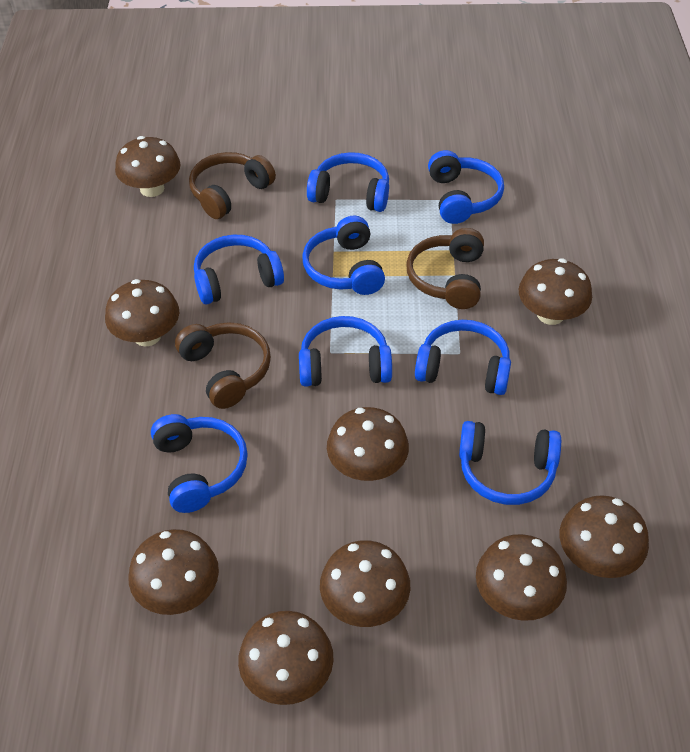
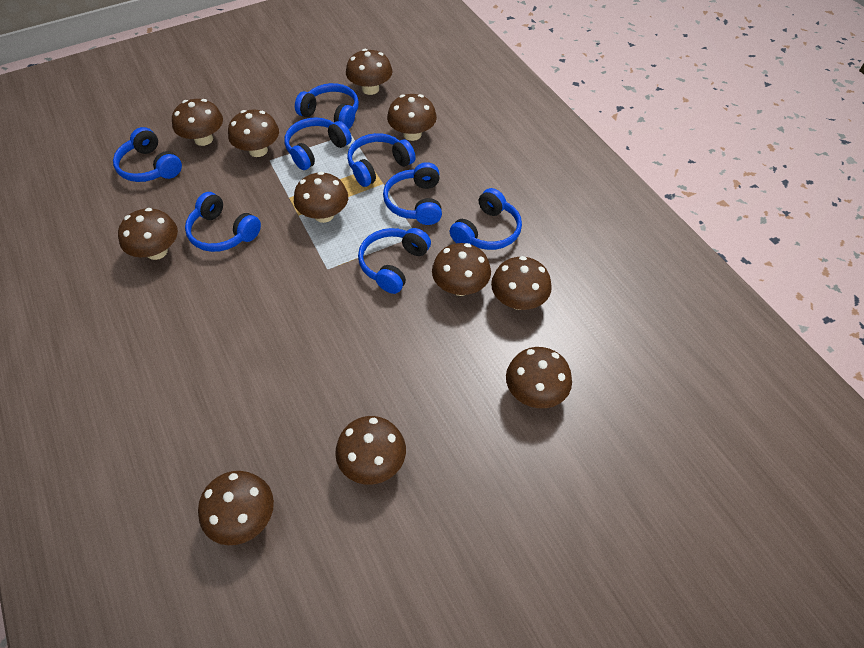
brown headphones: 3 -> 0
brown mushroom: 9 -> 11

